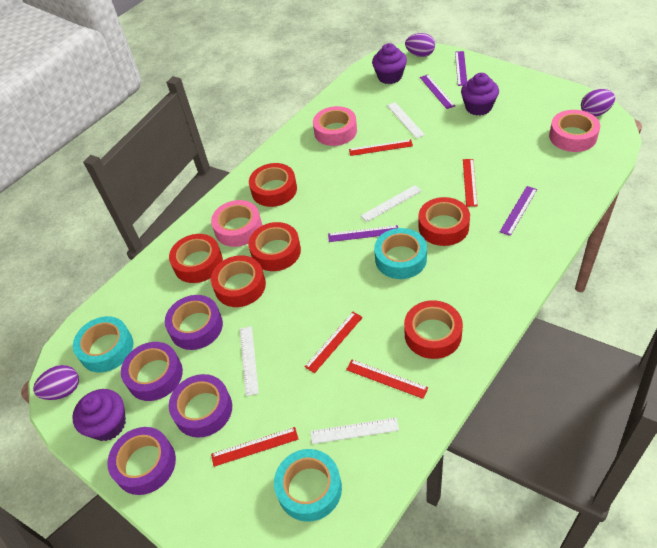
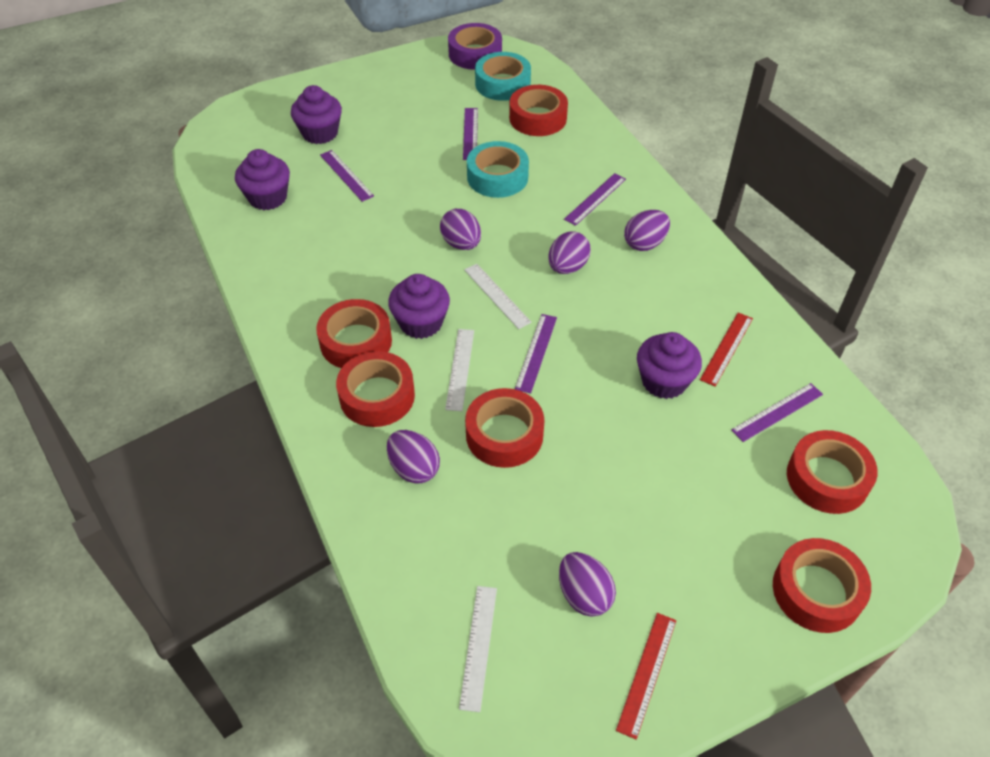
pink tape: 3 -> 0
purple cupcake: 3 -> 4
purple egg: 3 -> 5
purple ruler: 4 -> 5
purple tape: 4 -> 1
red ruler: 5 -> 2
turquoise tape: 3 -> 2
white ruler: 4 -> 3

